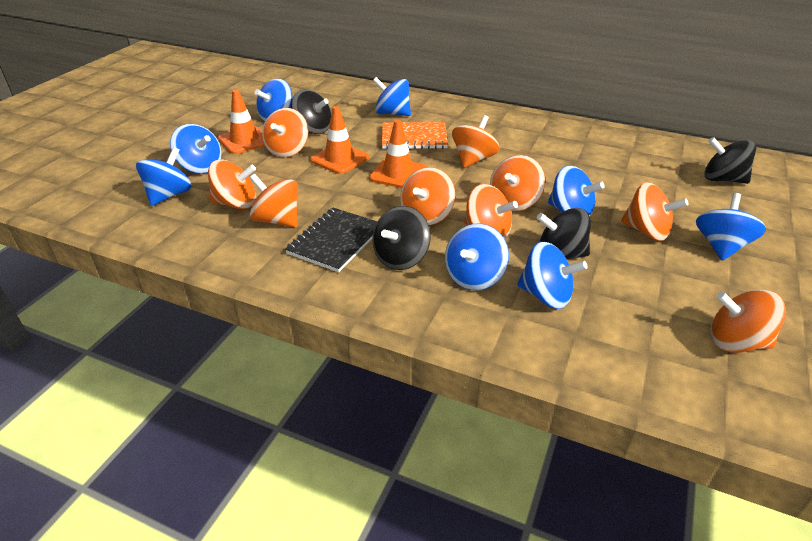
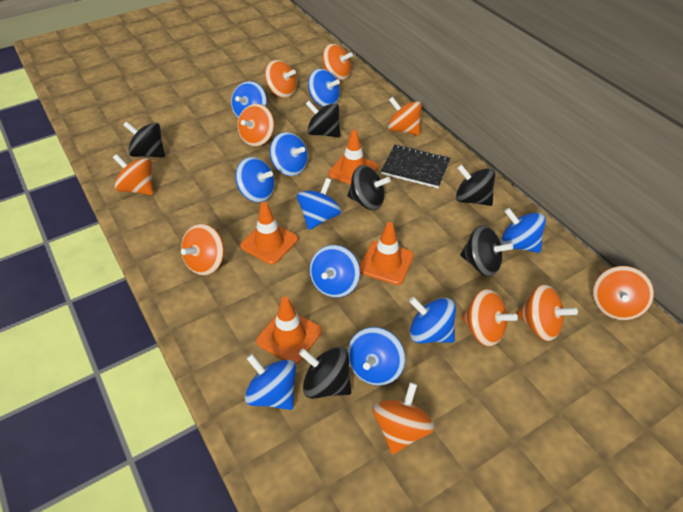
black spinning top: 4 -> 6
blue spinning top: 8 -> 10
orange notebook: 1 -> 0
orange spinning top: 9 -> 10
orange traffic cone: 3 -> 4

